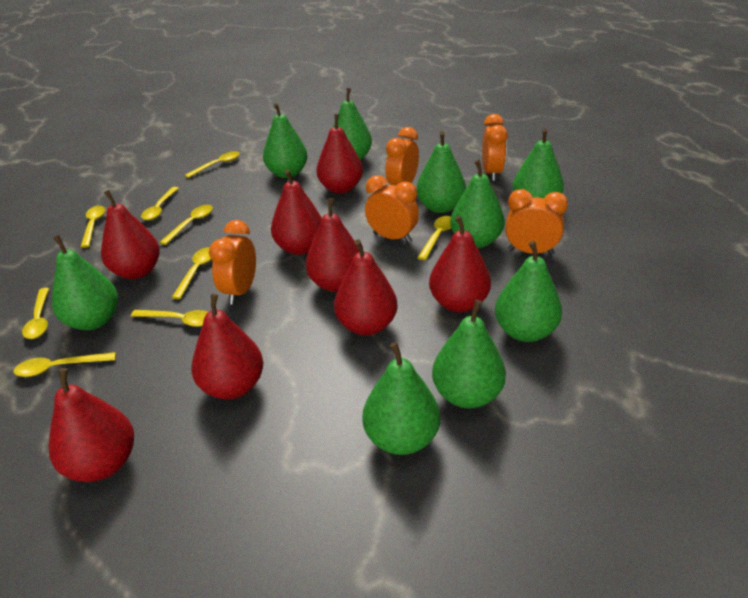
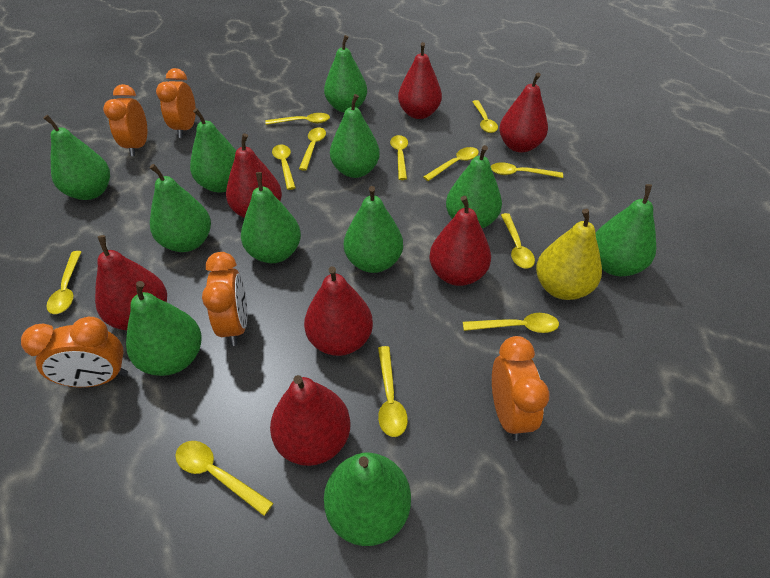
green pear: 9 -> 11
red pear: 8 -> 7
yellow pear: 0 -> 1
yellow spoon: 9 -> 12

